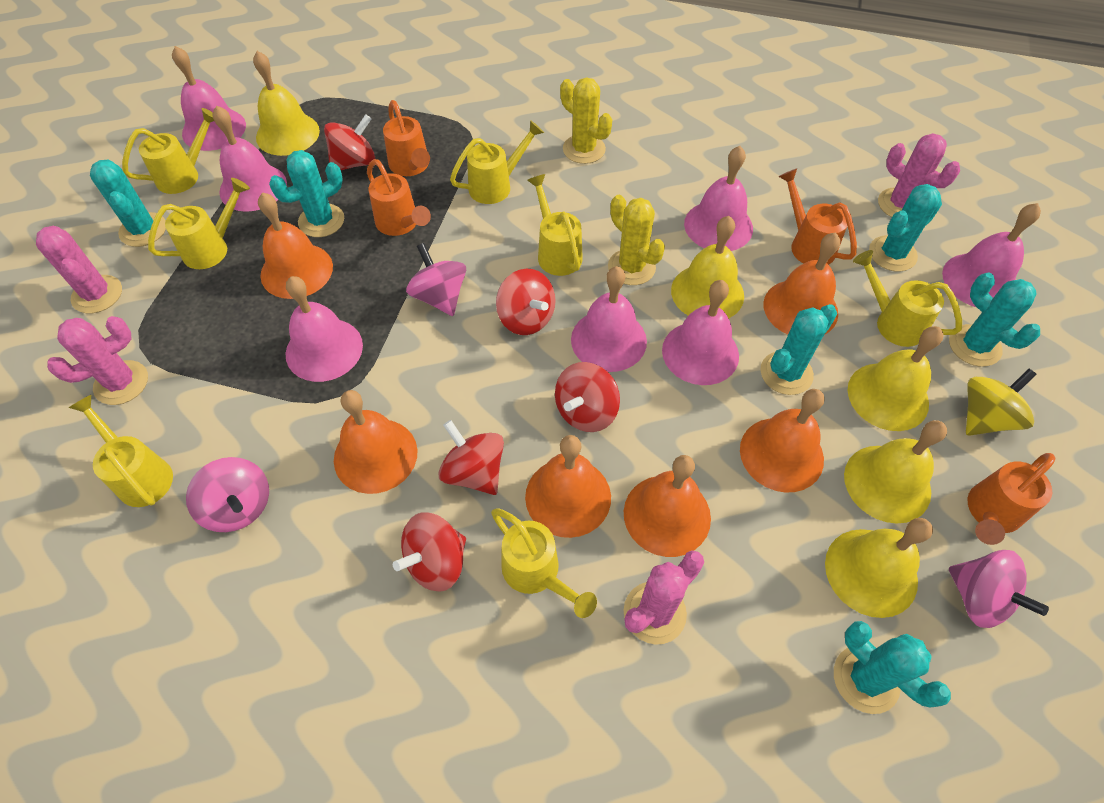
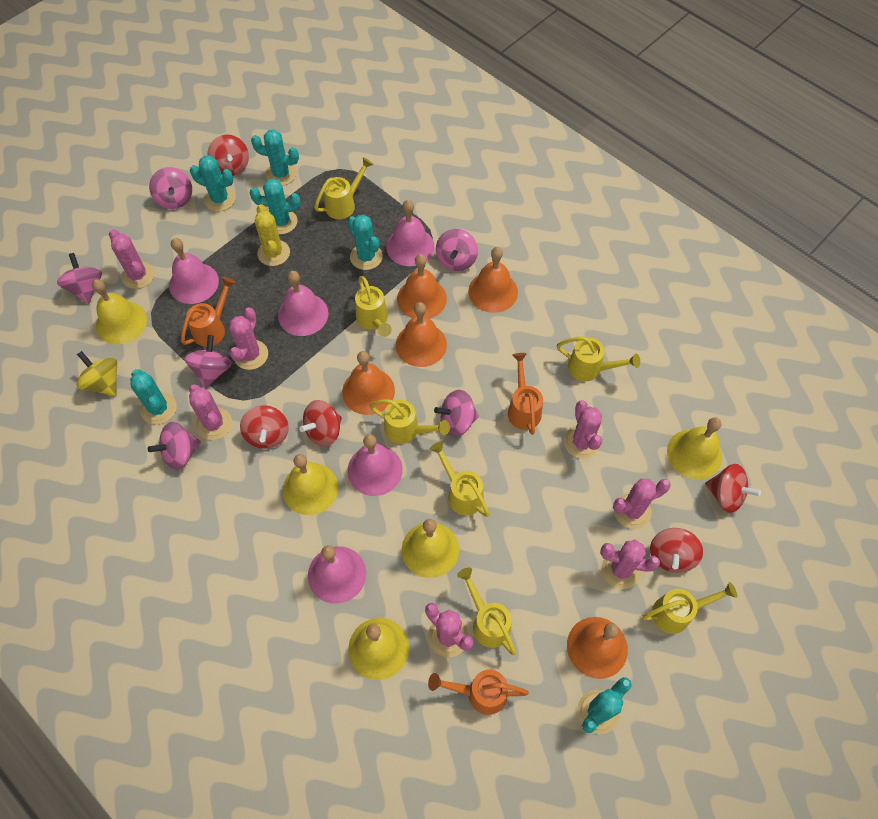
orange bell: 6 -> 5
orange watering can: 4 -> 3
pink bell: 7 -> 5
pink cactus: 4 -> 7
pink spinning top: 3 -> 6
yellow cactus: 2 -> 1

